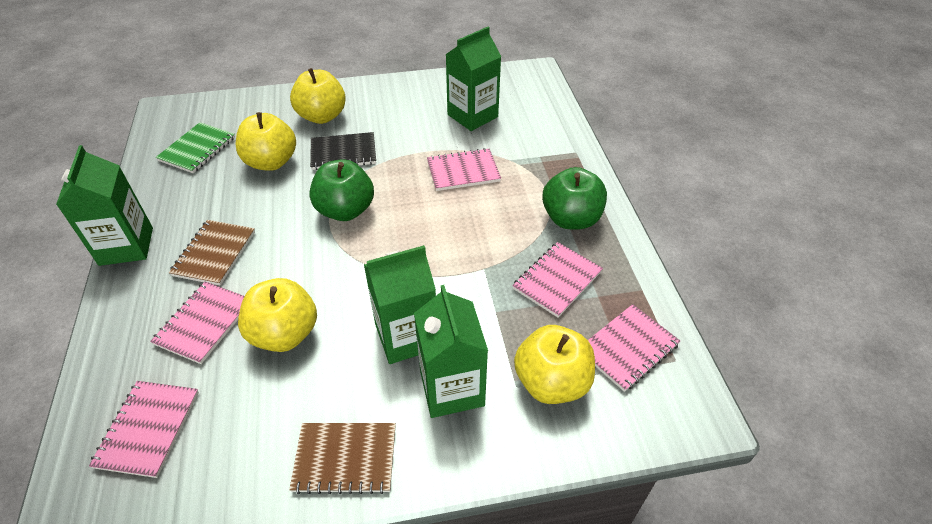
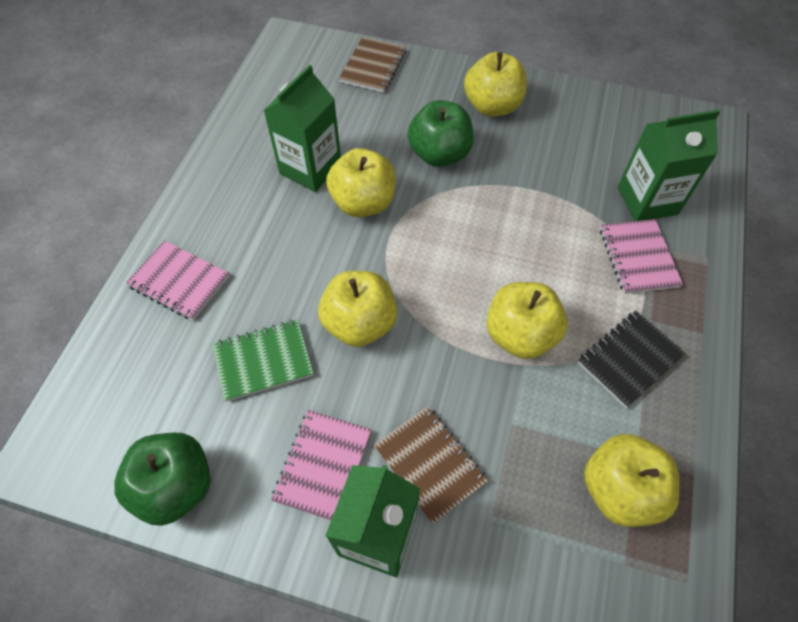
green carton: 4 -> 3
pink notebook: 5 -> 3
yellow apple: 4 -> 5

